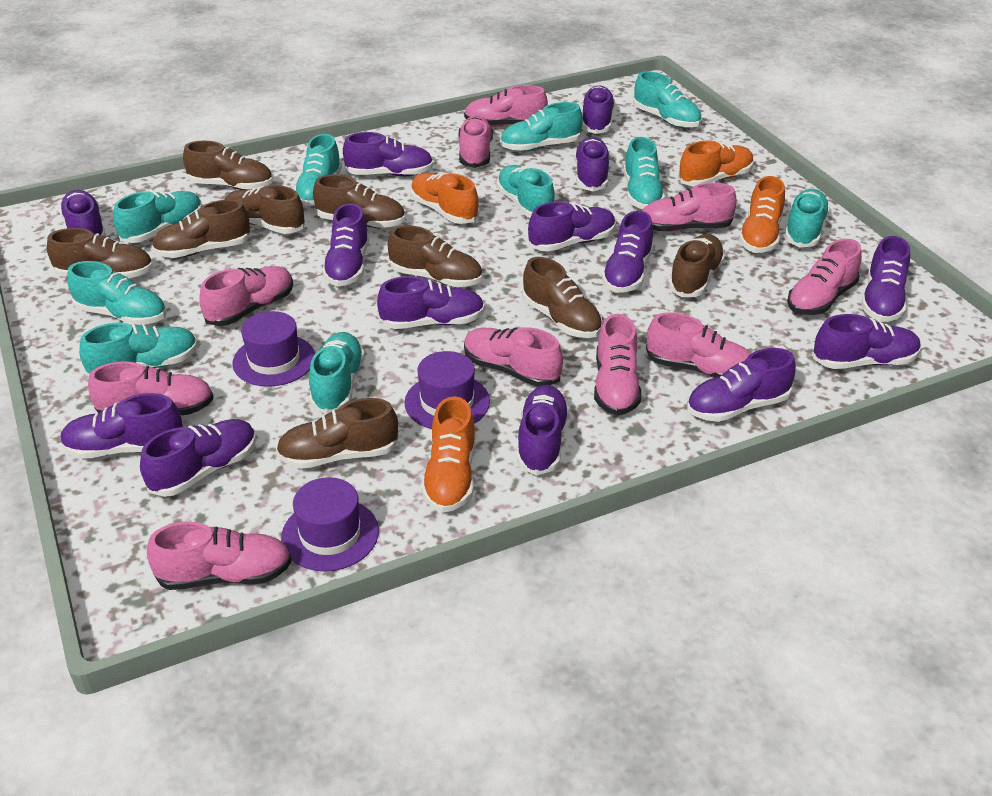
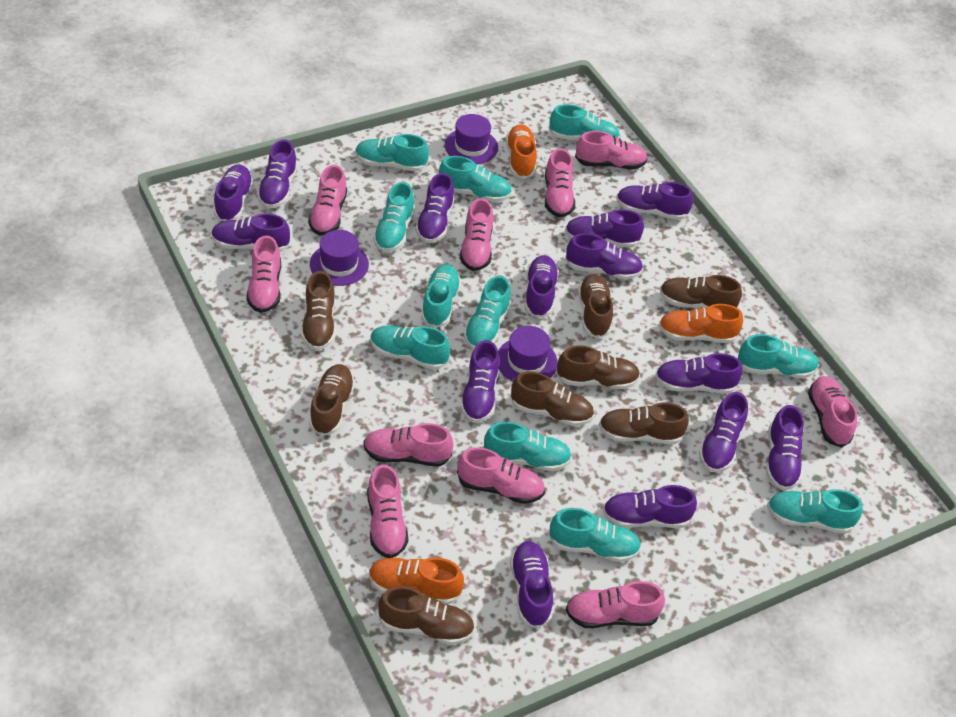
brown shoe: 9 -> 8
orange shoe: 4 -> 3
turquoise shoe: 10 -> 11

